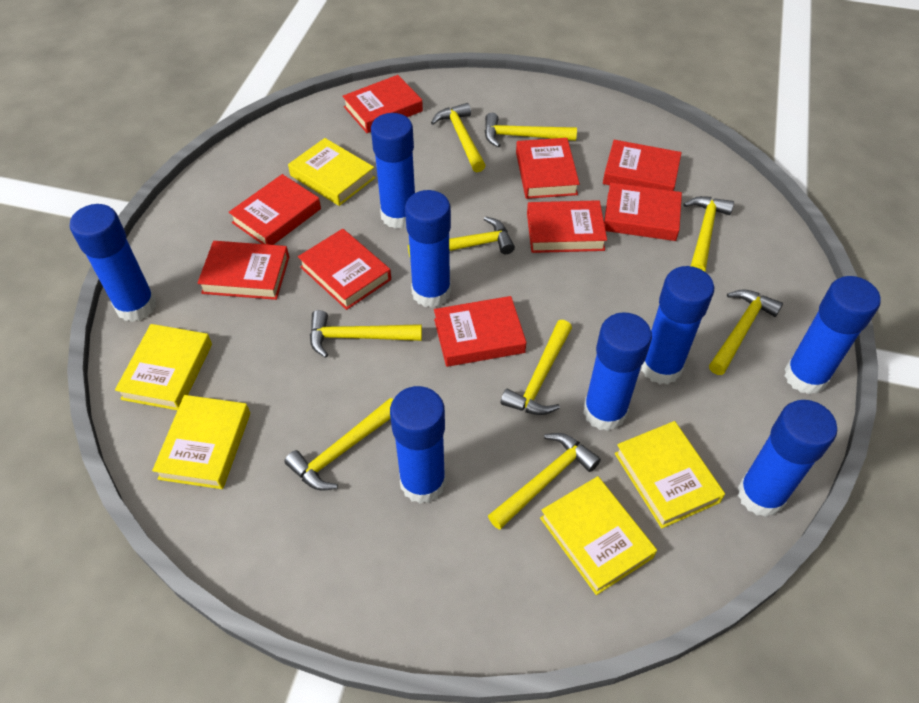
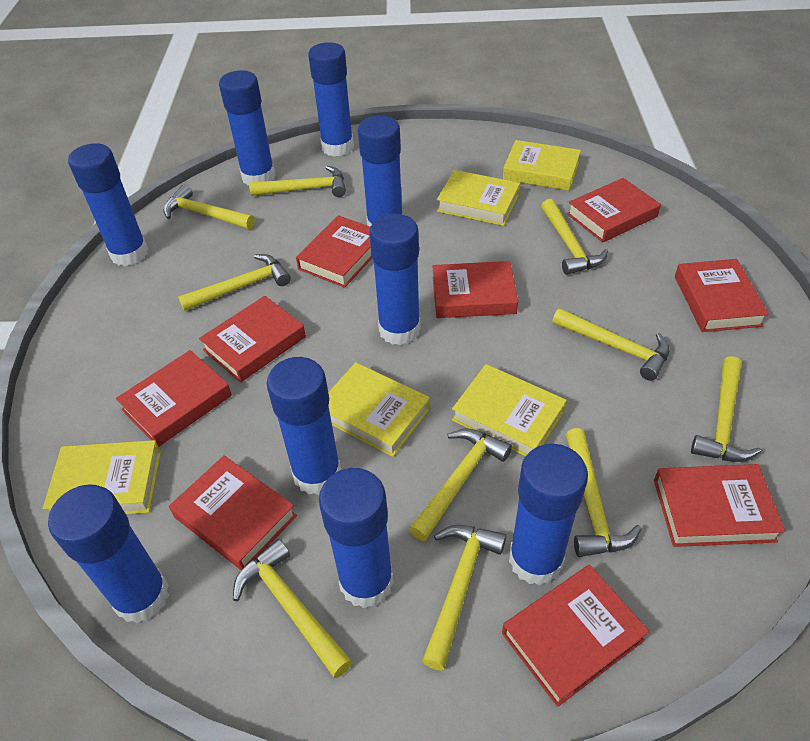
blue glue stick: 8 -> 9
yellow hammer: 9 -> 10

